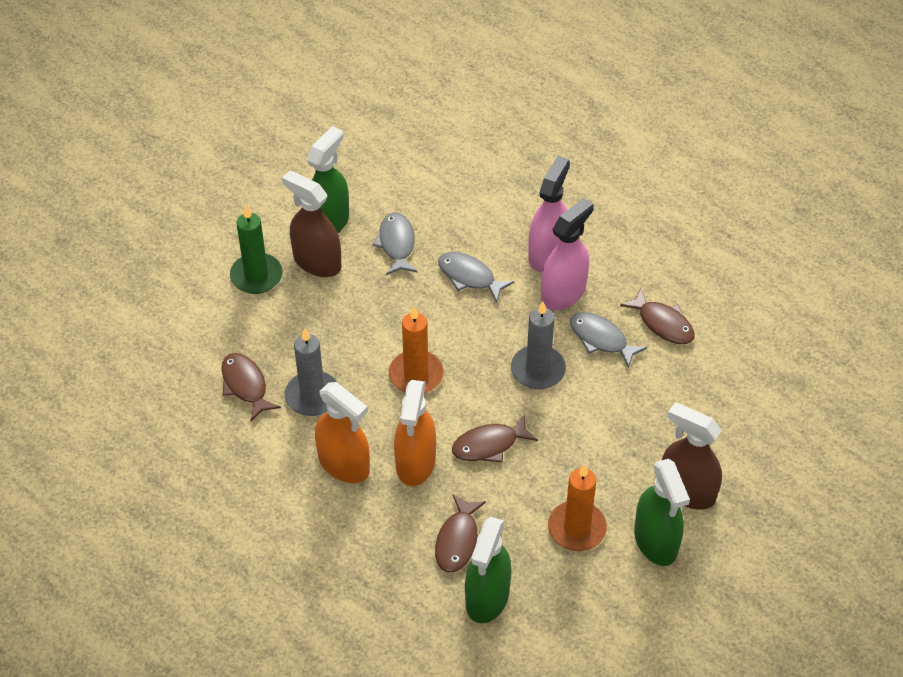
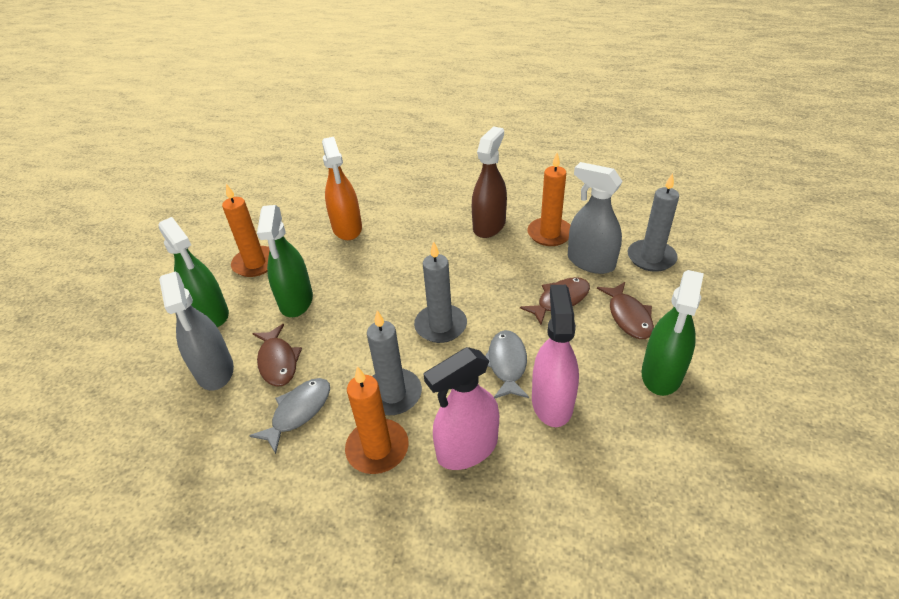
brown fish: 4 -> 3
brown spray bottle: 2 -> 1
green candle: 1 -> 0
grey candle: 2 -> 3
grey fish: 3 -> 2
grey spray bottle: 0 -> 2
orange candle: 2 -> 3
orange spray bottle: 2 -> 1

